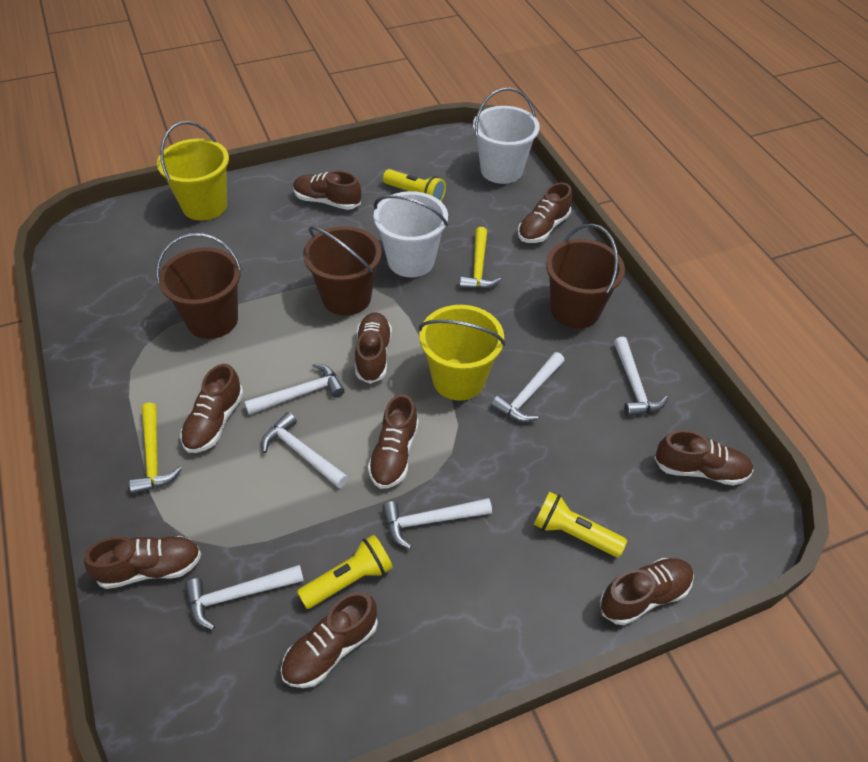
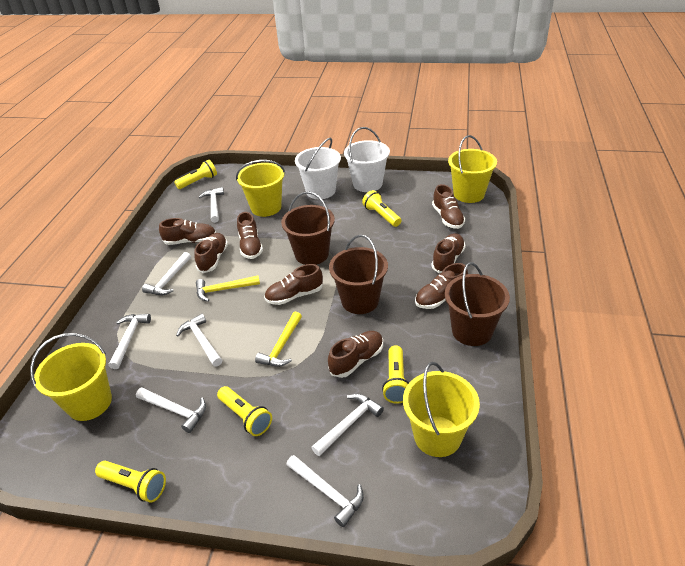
brown shoe: 9 -> 8
white hammer: 6 -> 7
yellow bucket: 2 -> 4
yellow flashlight: 3 -> 5

